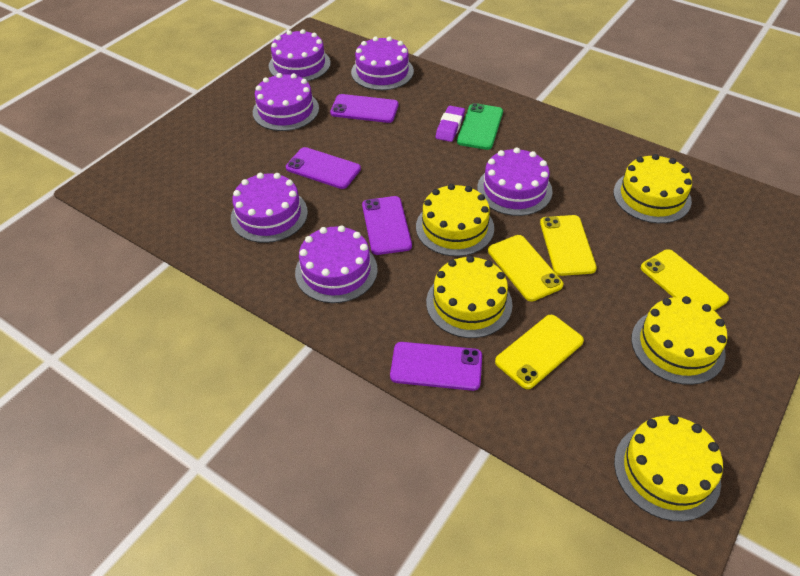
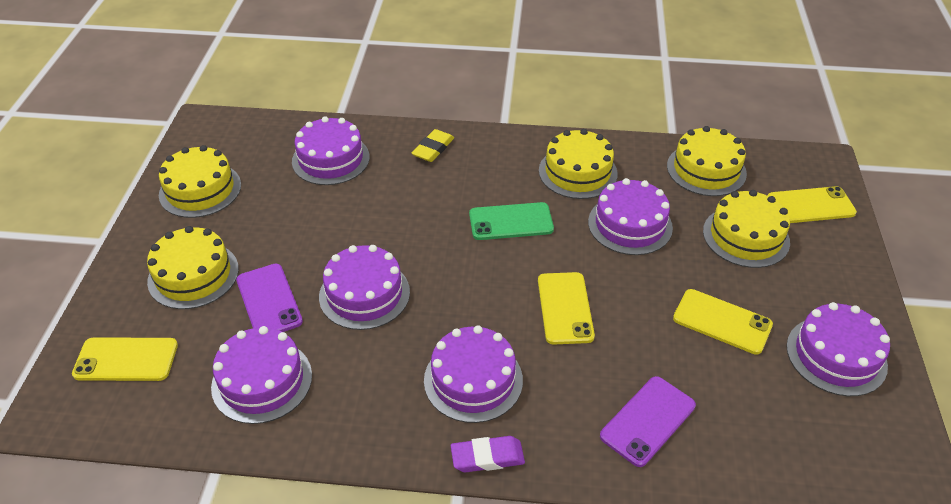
purple phone: 4 -> 2
yellow eraser: 0 -> 1

